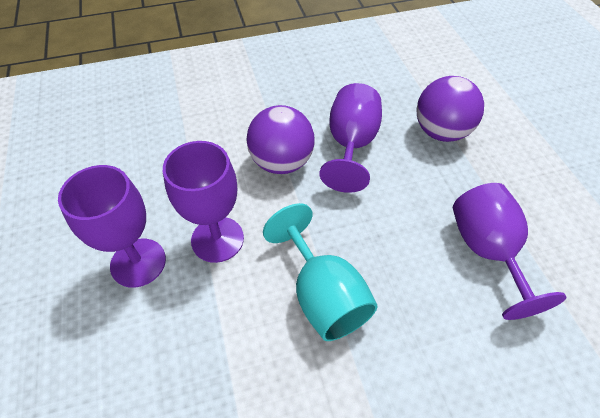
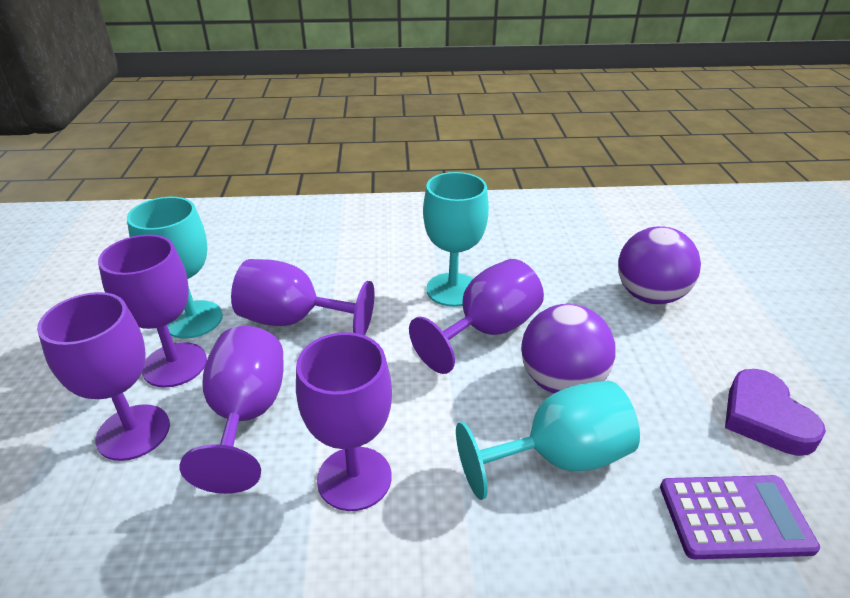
purple calculator: 0 -> 1
purple goblet: 4 -> 6
purple heart: 0 -> 1
turquoise goblet: 1 -> 3

